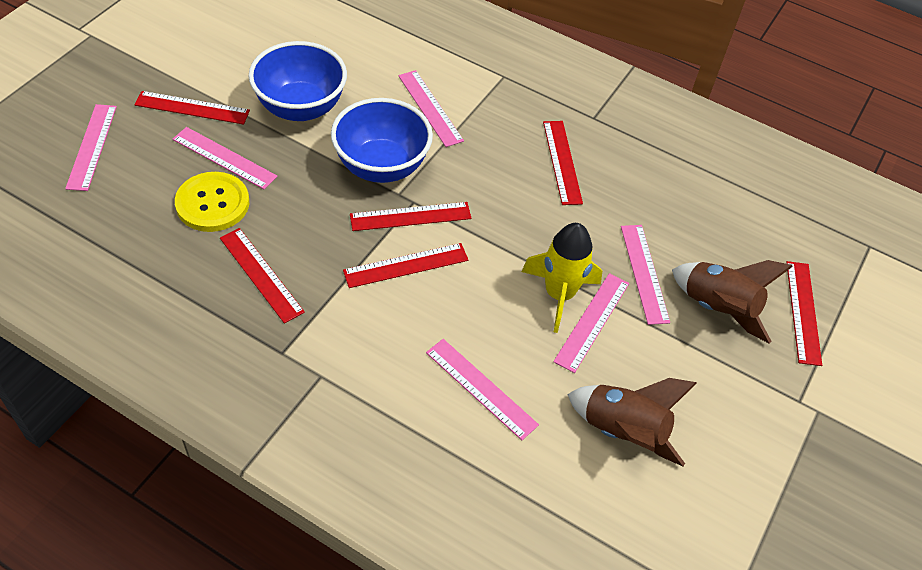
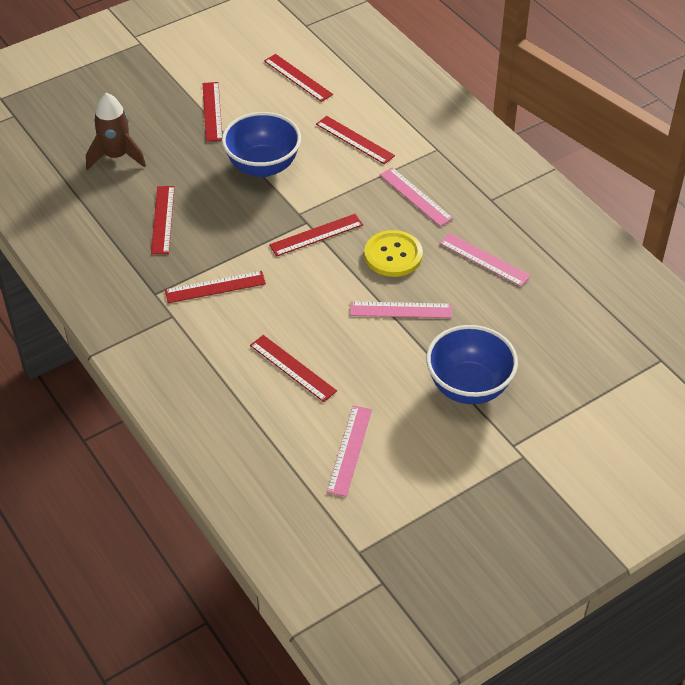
brown rocket: 2 -> 1
pink ruler: 6 -> 4
red ruler: 6 -> 7
yellow rocket: 1 -> 0

